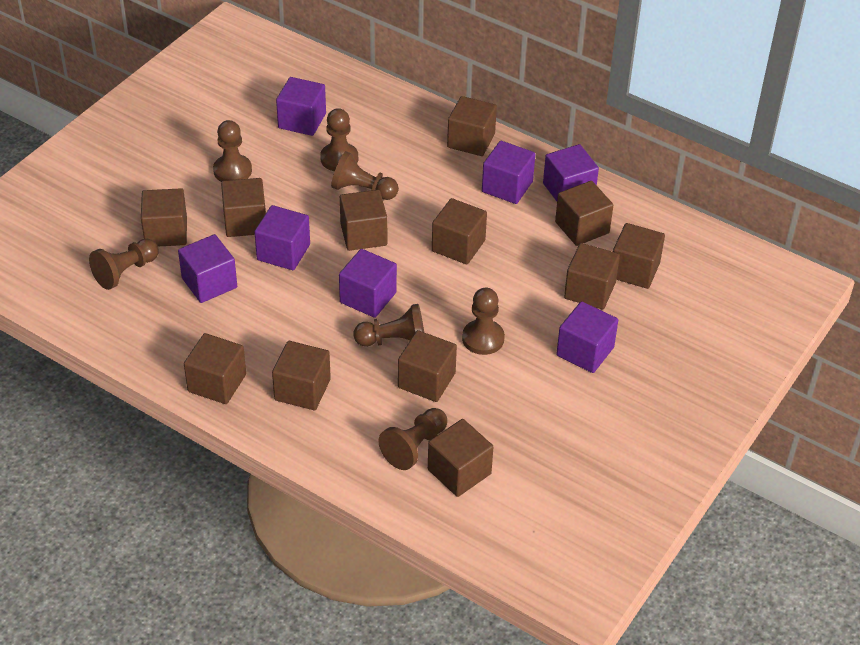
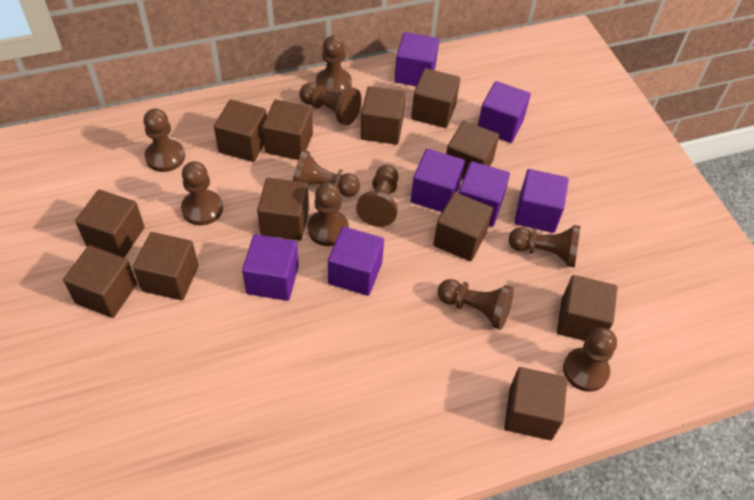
brown pawn: 7 -> 10

